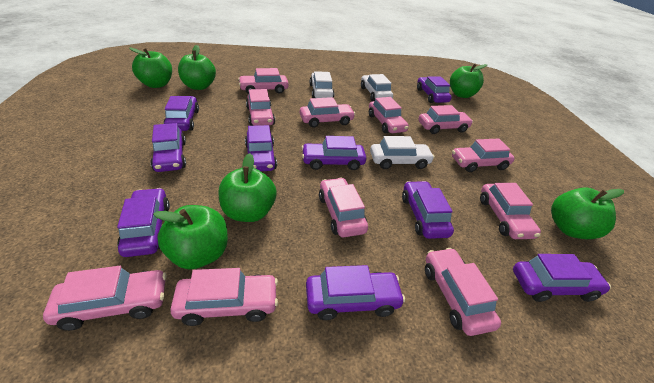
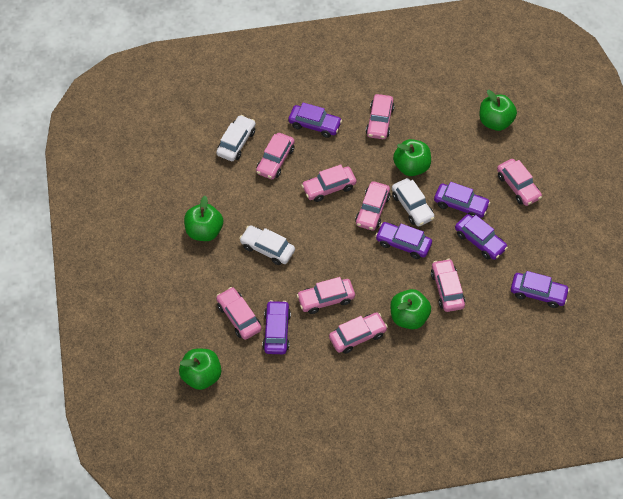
green apple: 6 -> 5
pink car: 11 -> 9
purple car: 9 -> 6

